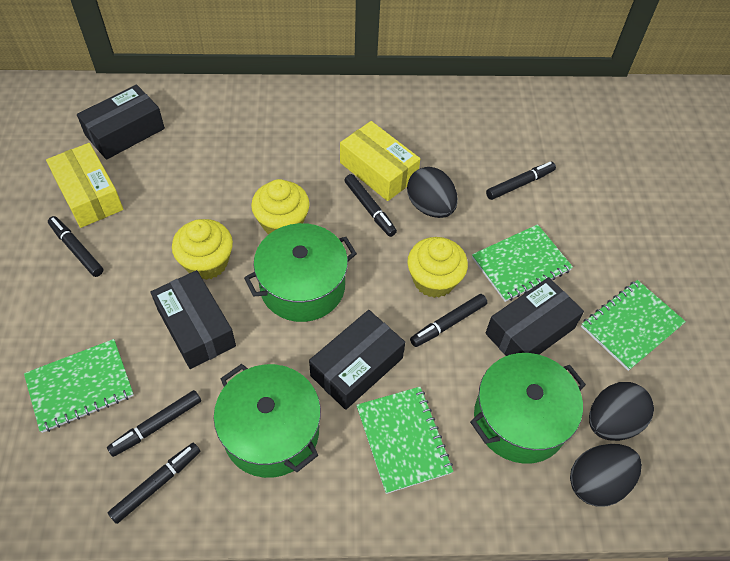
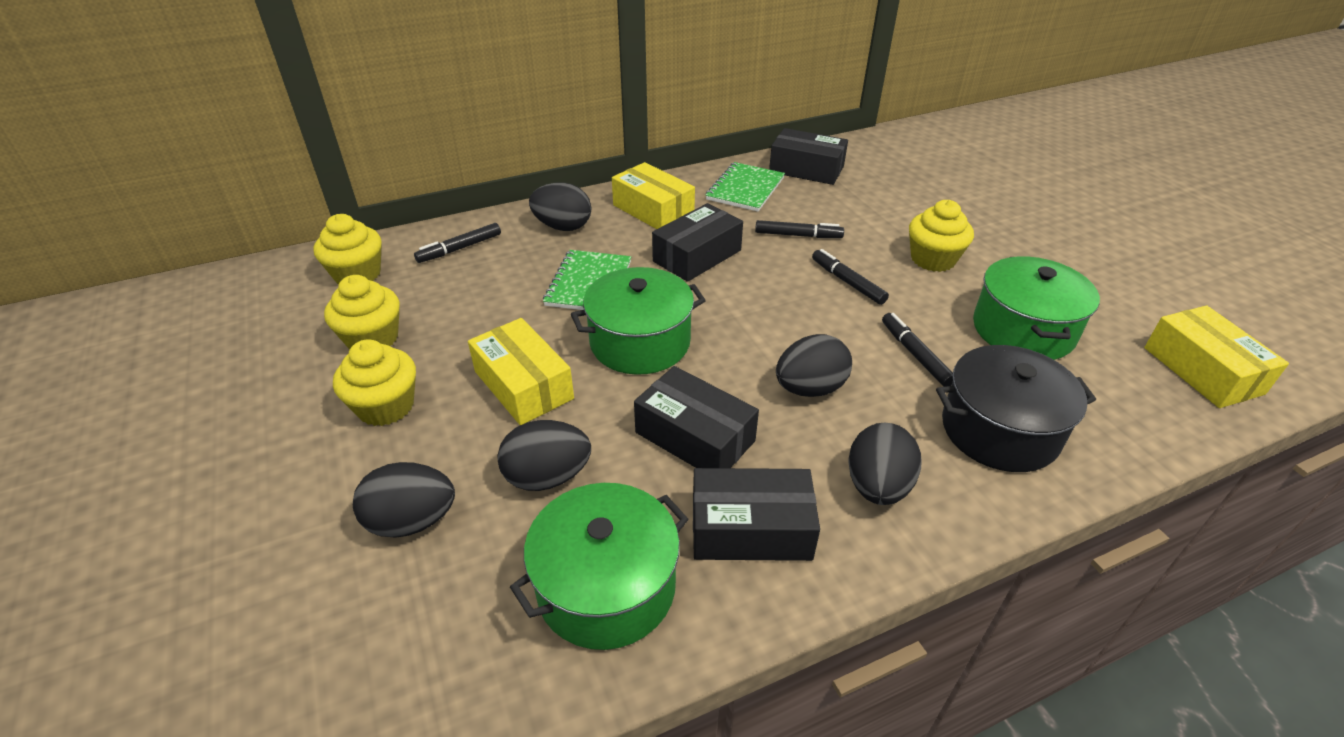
black egg: 3 -> 5
black marker: 6 -> 4
black pot: 0 -> 1
green notebook: 4 -> 2
yellow box: 2 -> 3
yellow cupcake: 3 -> 4

